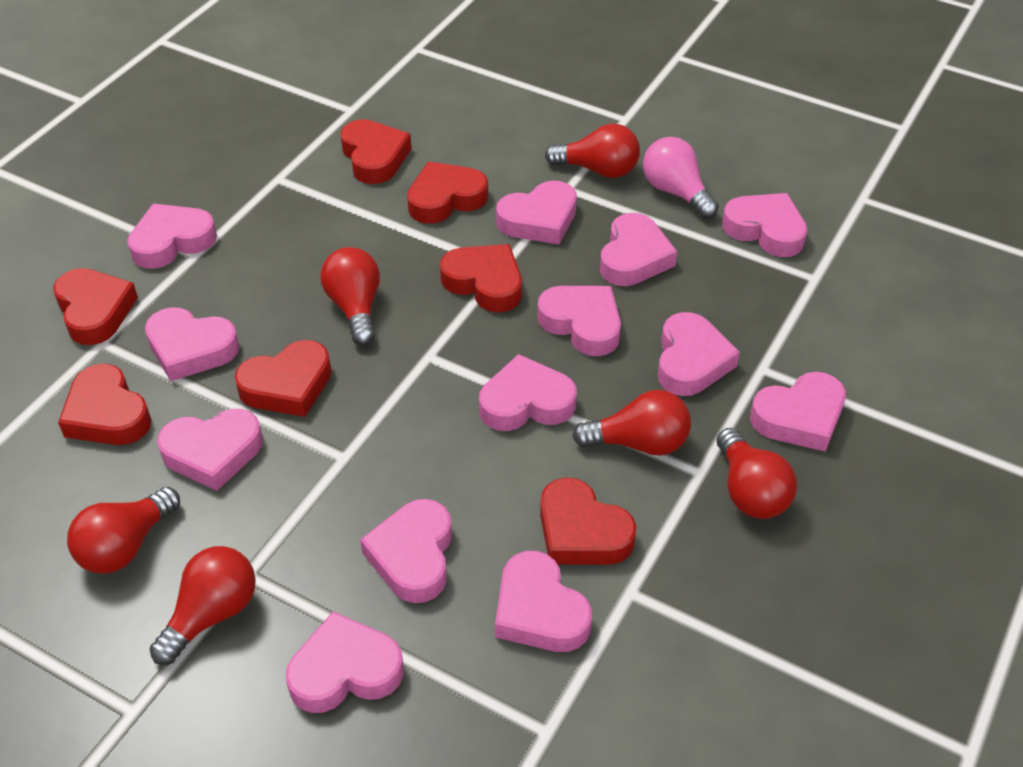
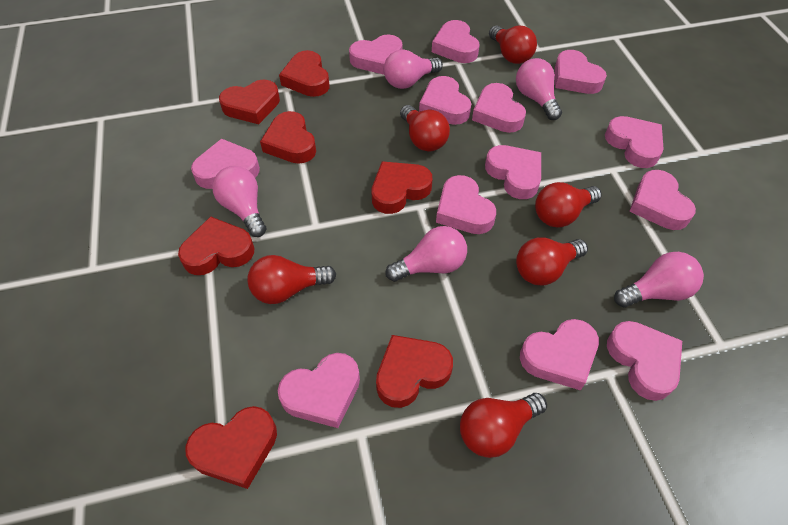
pink light bulb: 1 -> 5

